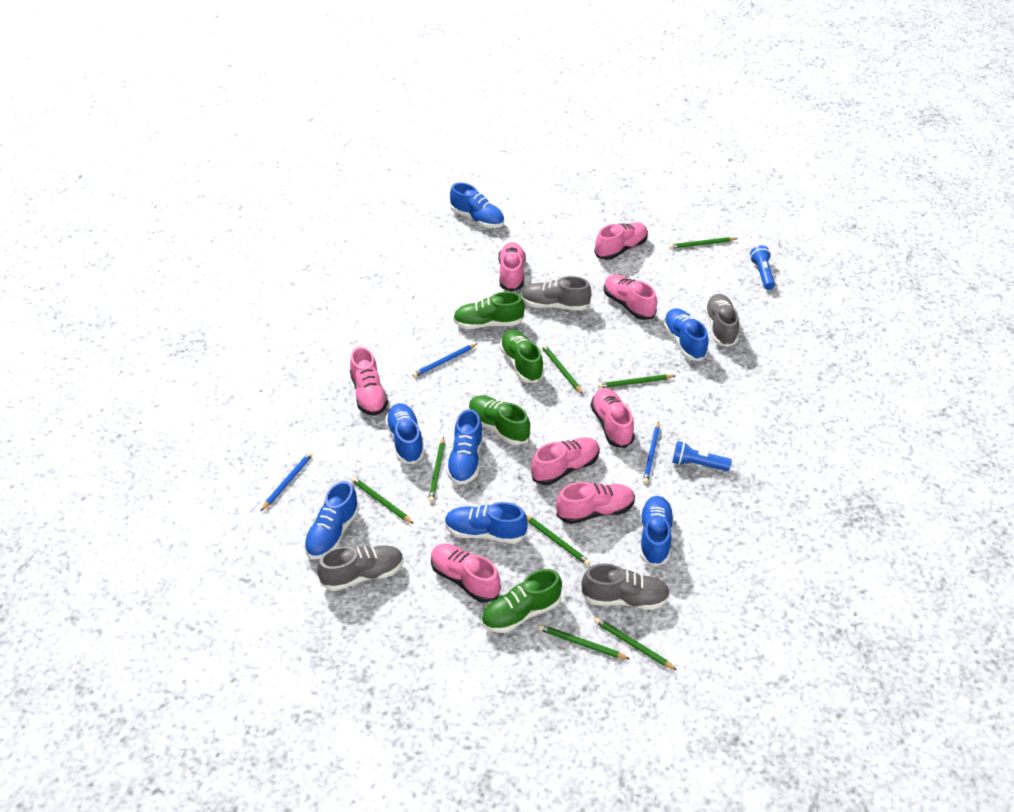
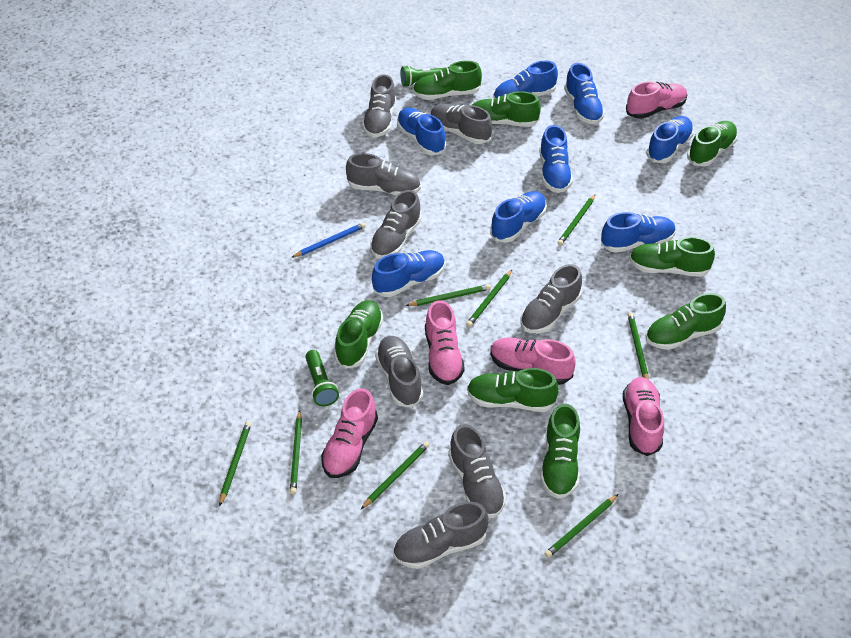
blue flashlight: 2 -> 0
blue pencil: 3 -> 1
blue shoe: 7 -> 8
green flashlight: 0 -> 2
green shoe: 4 -> 8
grey shoe: 4 -> 8
pink shoe: 8 -> 5

